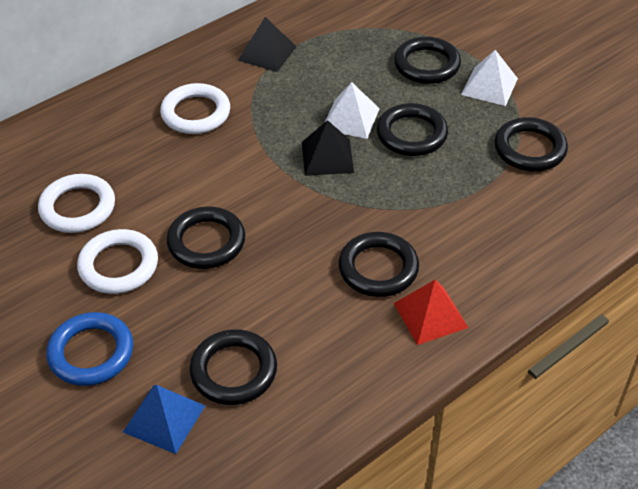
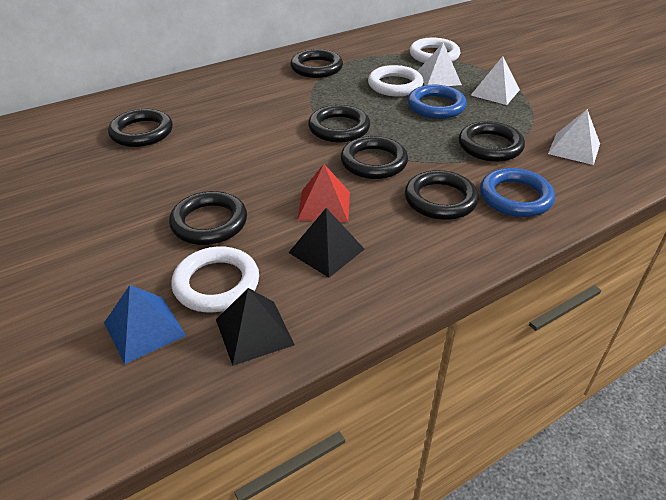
black ring: 6 -> 7
blue ring: 1 -> 2
white pyramid: 2 -> 3

